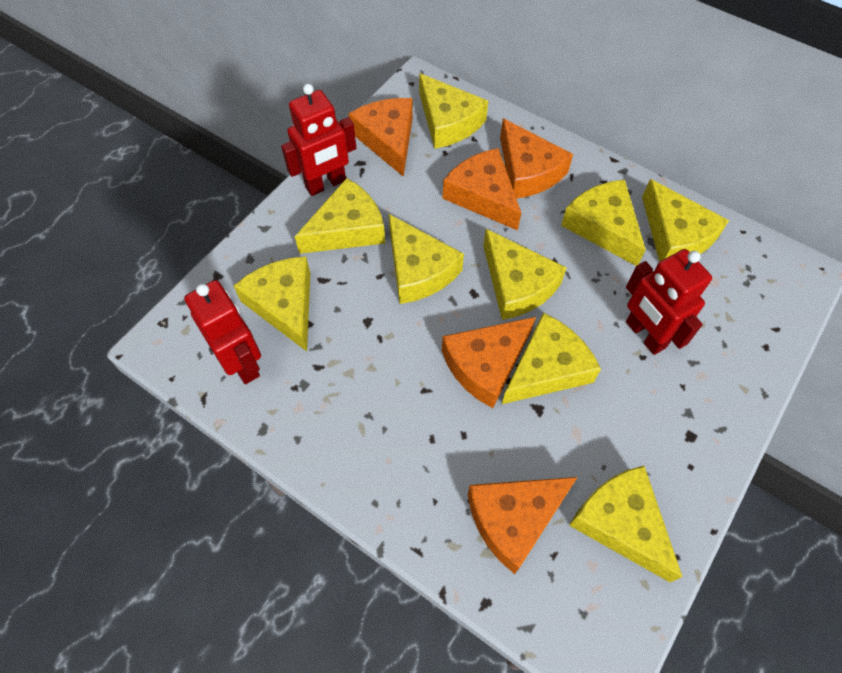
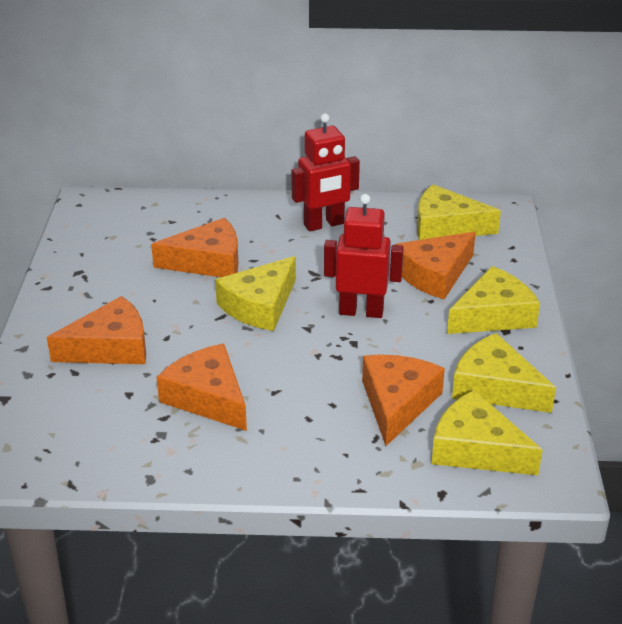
red robot: 3 -> 2
yellow cheese: 9 -> 5

